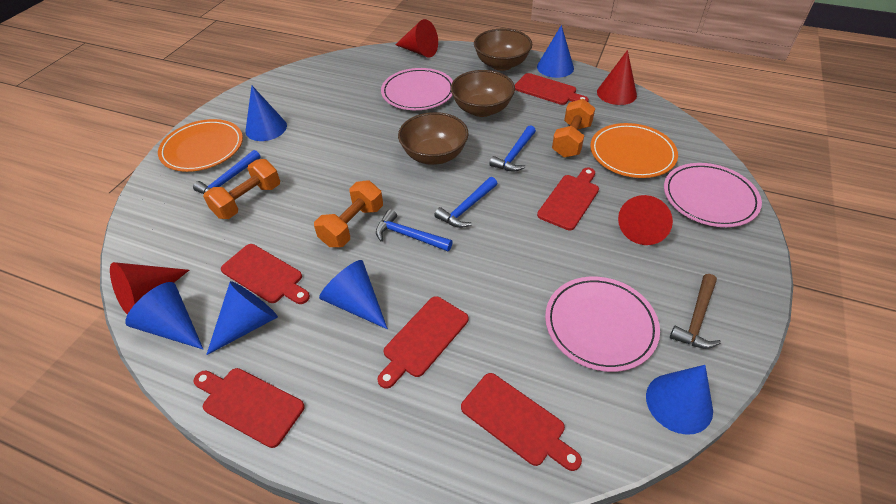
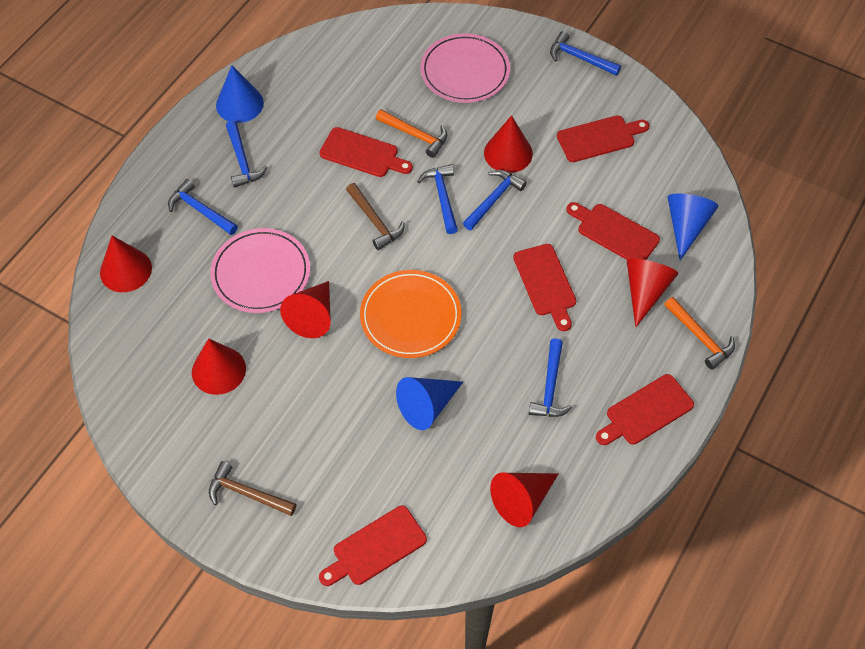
blue cone: 6 -> 3
blue hammer: 4 -> 6
brown bowl: 3 -> 0
brown hammer: 1 -> 2
orange dumbbell: 3 -> 0
orange hammer: 0 -> 2
orange plate: 2 -> 1
pink plate: 3 -> 2
red cone: 4 -> 6

